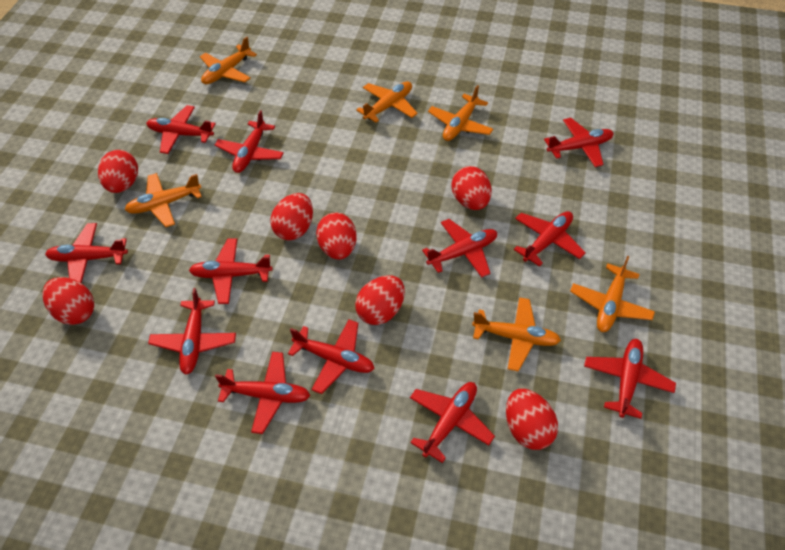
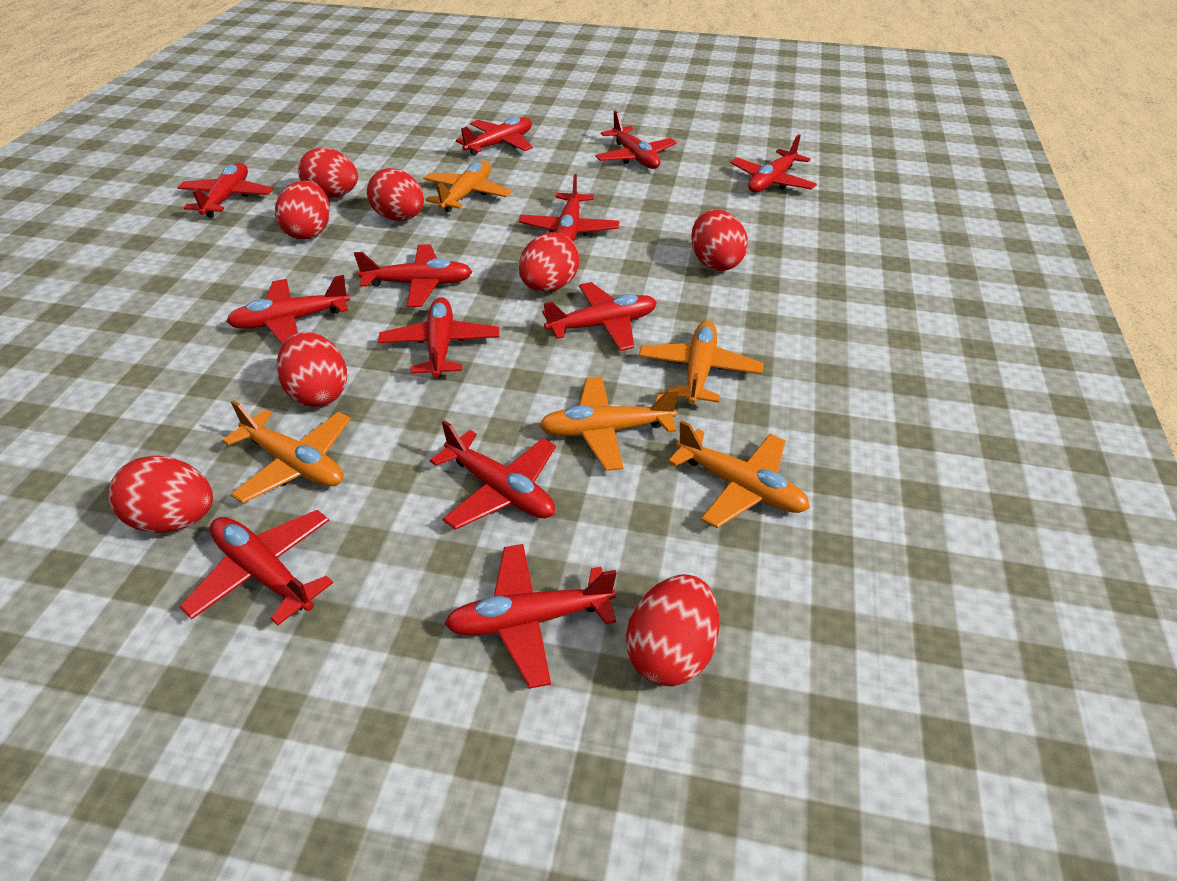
orange plane: 6 -> 5
red egg: 7 -> 8

